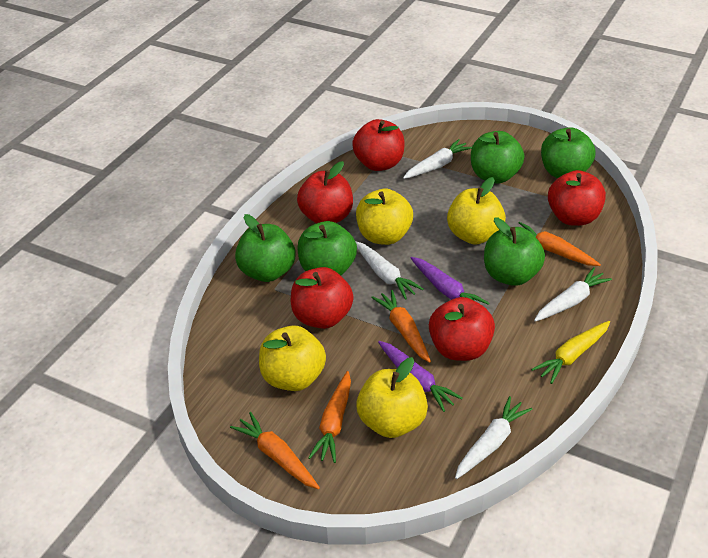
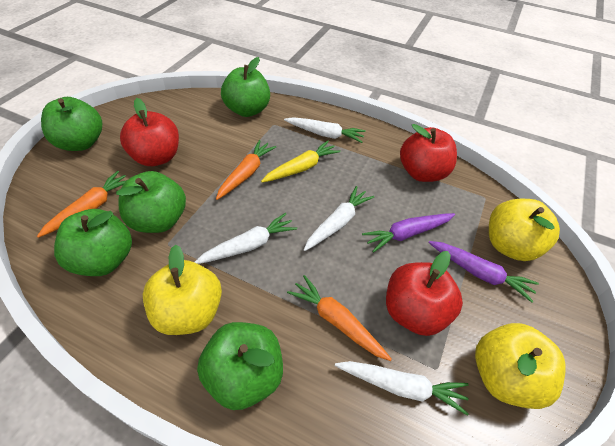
orange carrot: 4 -> 3
red apple: 5 -> 3
yellow apple: 4 -> 3

